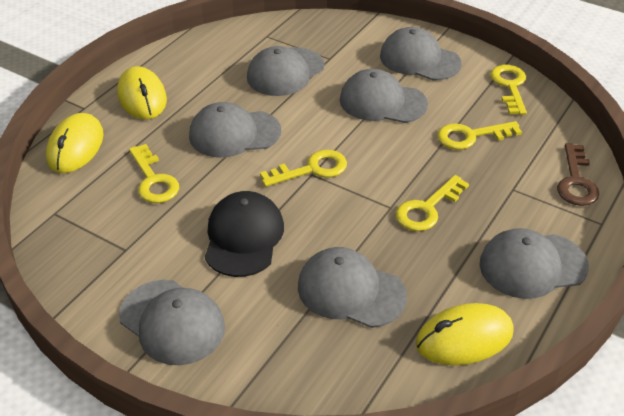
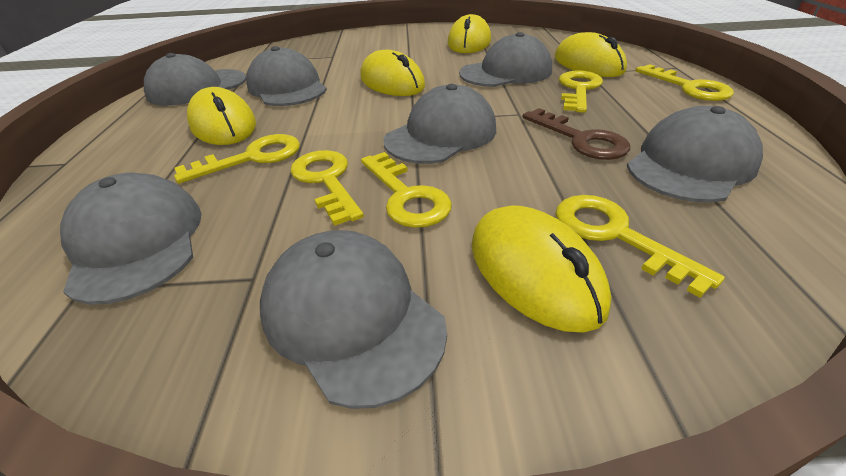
black cap: 1 -> 0
yellow key: 5 -> 6
yellow mouse: 3 -> 5

